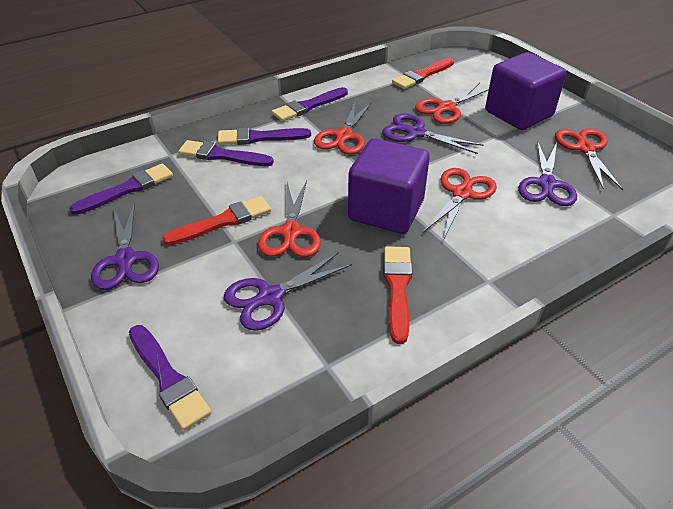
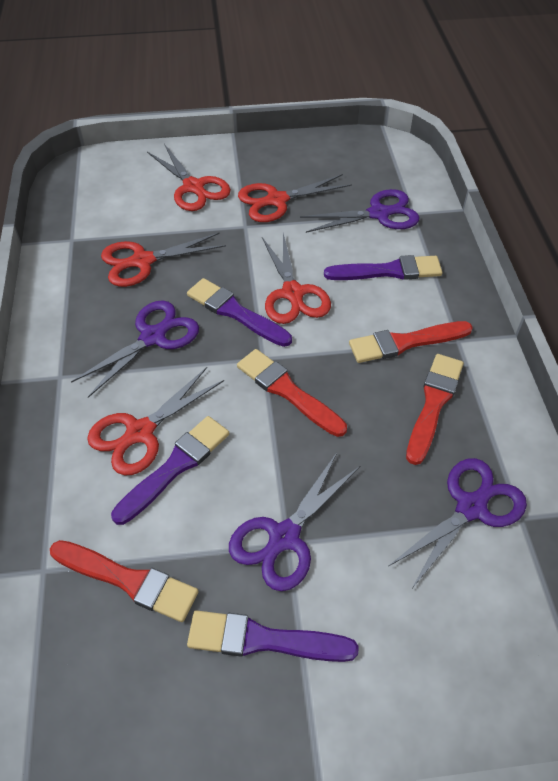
purple brush: 5 -> 4
purple cube: 2 -> 0
red brush: 3 -> 4

